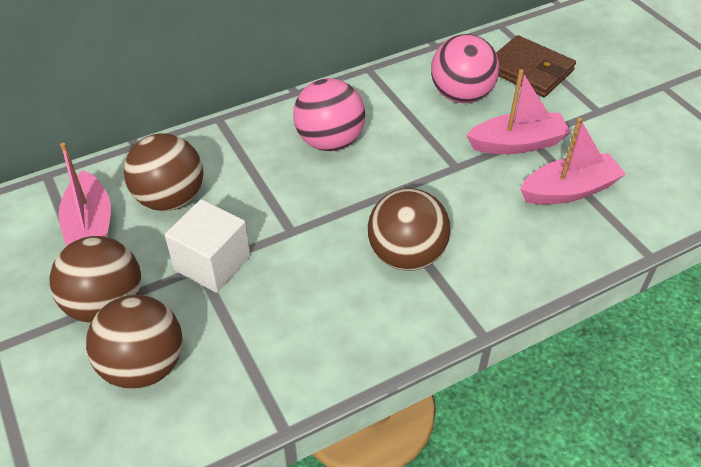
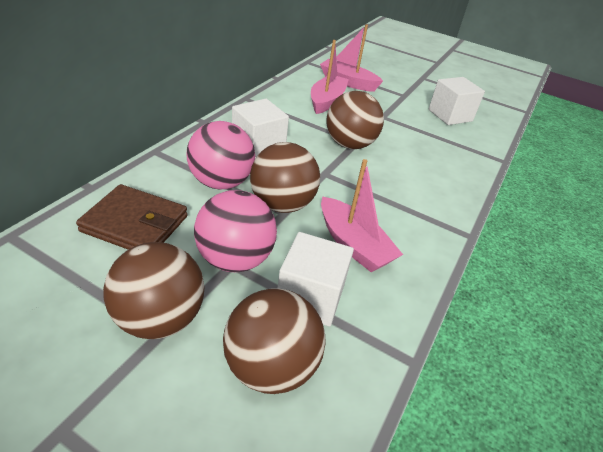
white cube: 1 -> 3

